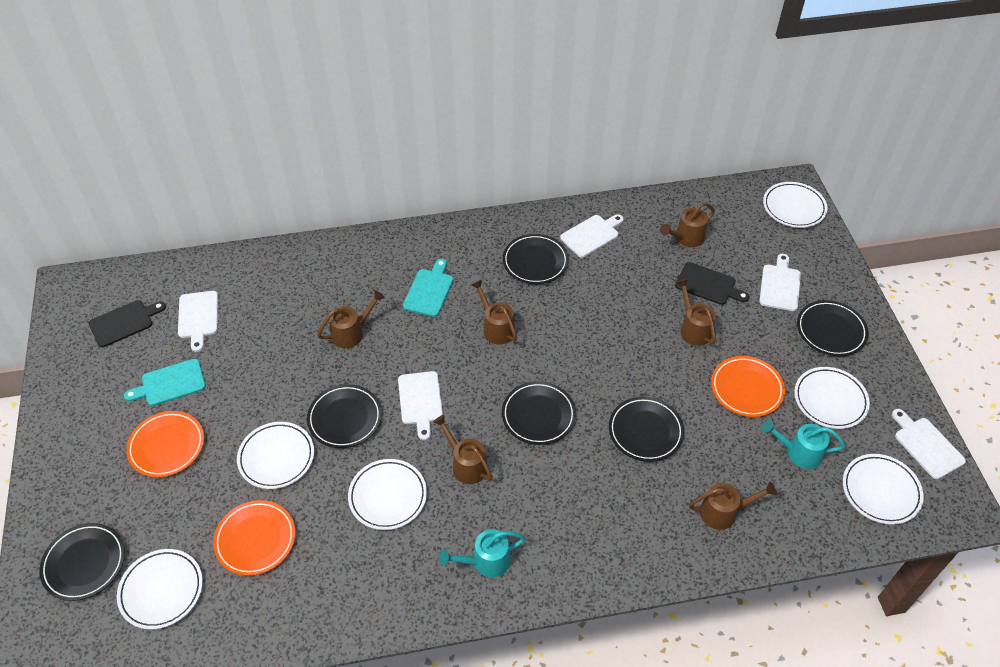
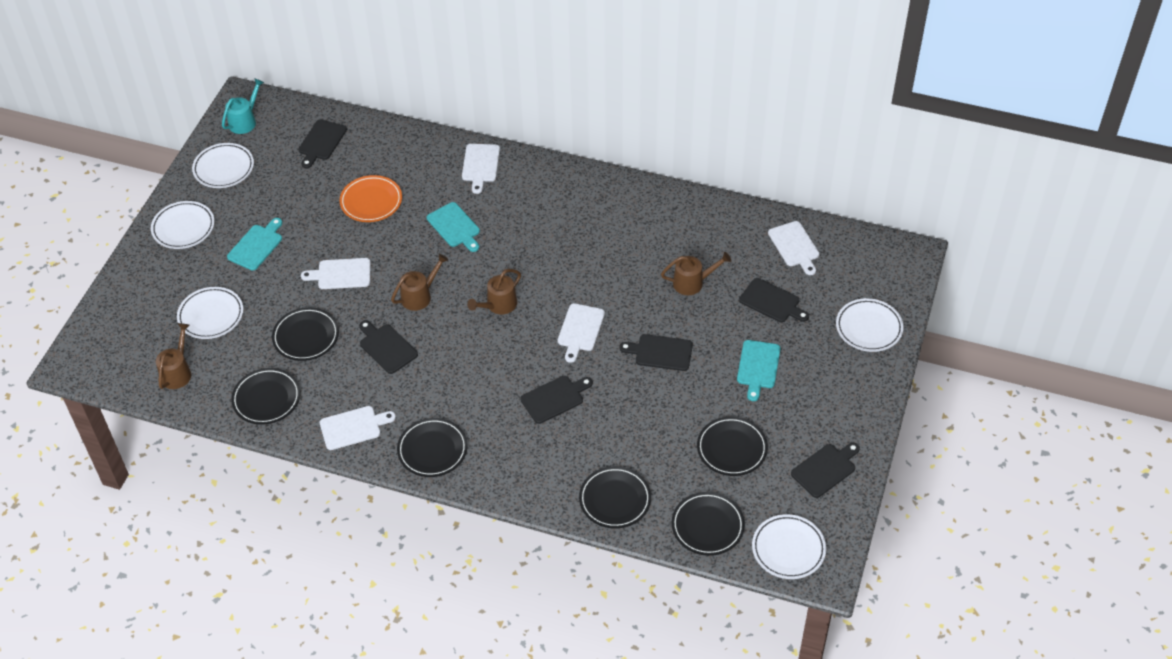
black cutting board: 2 -> 6
brown watering can: 6 -> 4
orange plate: 3 -> 1
turquoise cutting board: 2 -> 3
turquoise watering can: 2 -> 1
white plate: 6 -> 5

